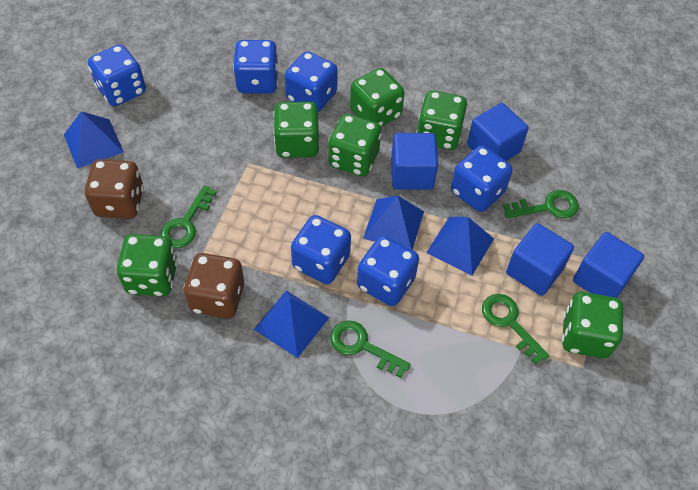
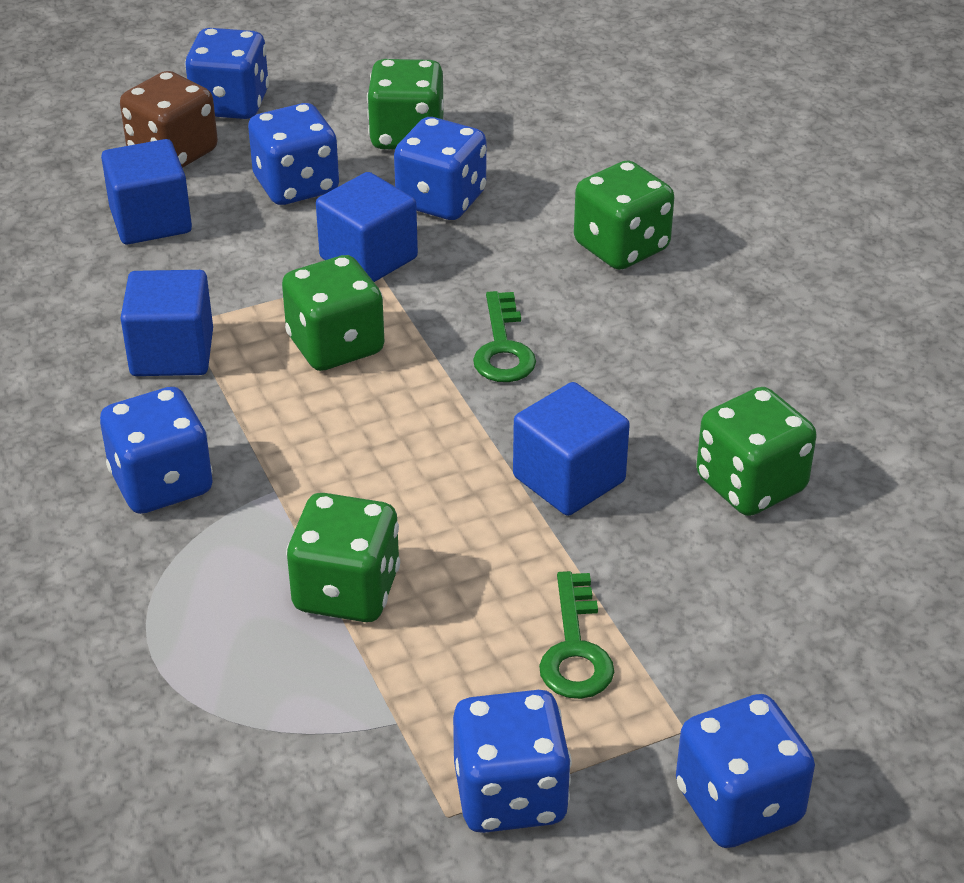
blue pyramid: 4 -> 0
brown dice: 2 -> 1
green dice: 6 -> 5
green key: 4 -> 2

